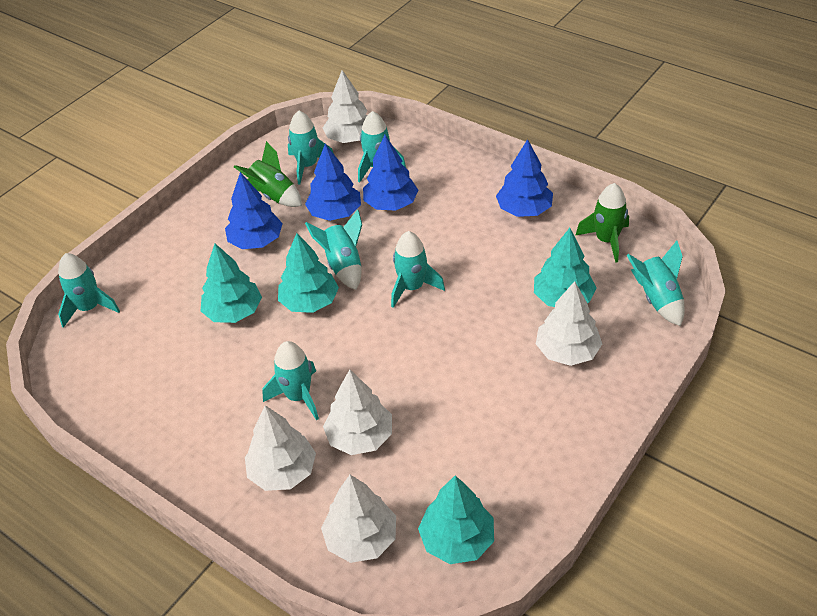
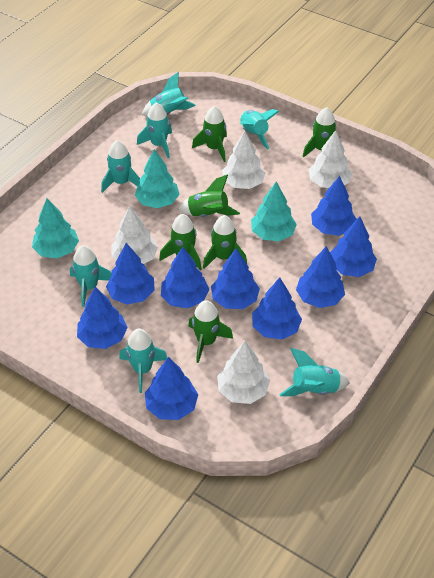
blue tree: 4 -> 9
green rocket: 2 -> 6
turquoise tree: 4 -> 3
white tree: 5 -> 4

